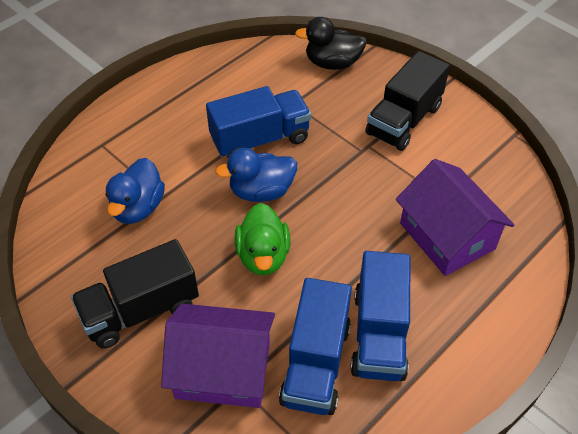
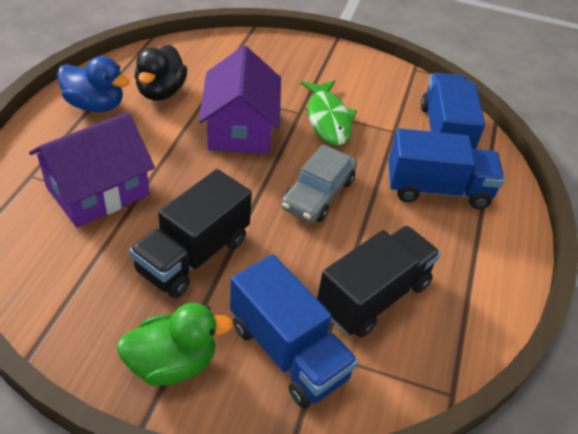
blue duck: 2 -> 1
green fish: 0 -> 1
grey car: 0 -> 1

